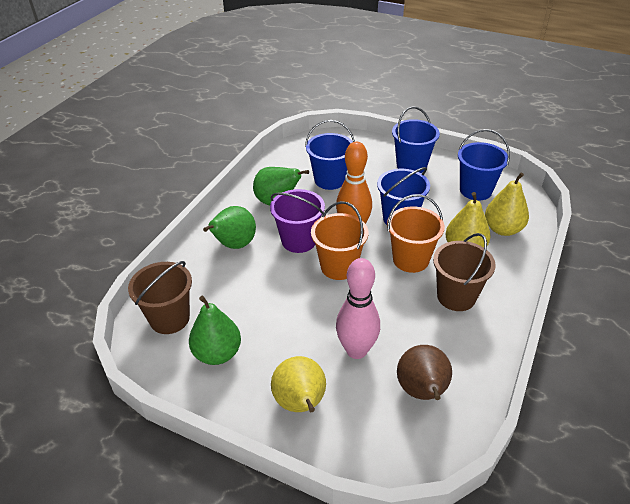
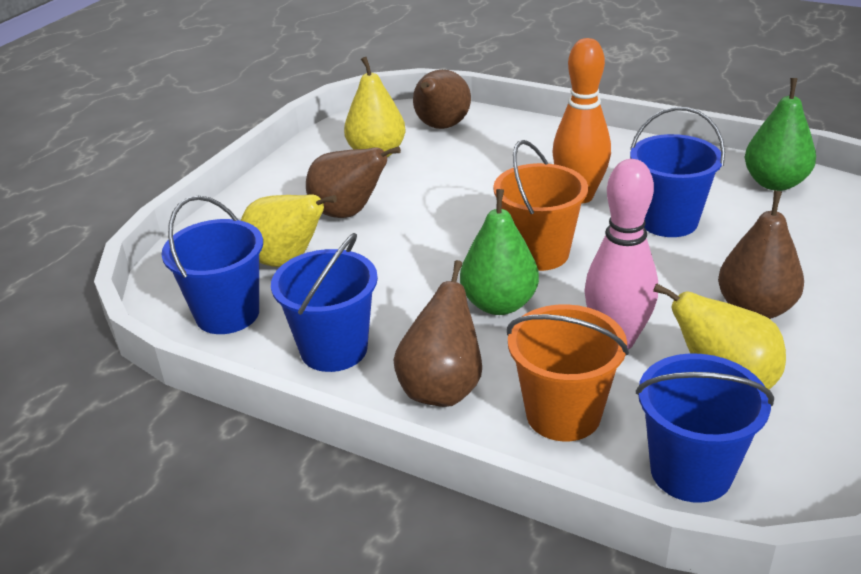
brown bucket: 2 -> 0
brown pear: 1 -> 4
green pear: 3 -> 2
purple bucket: 1 -> 0

